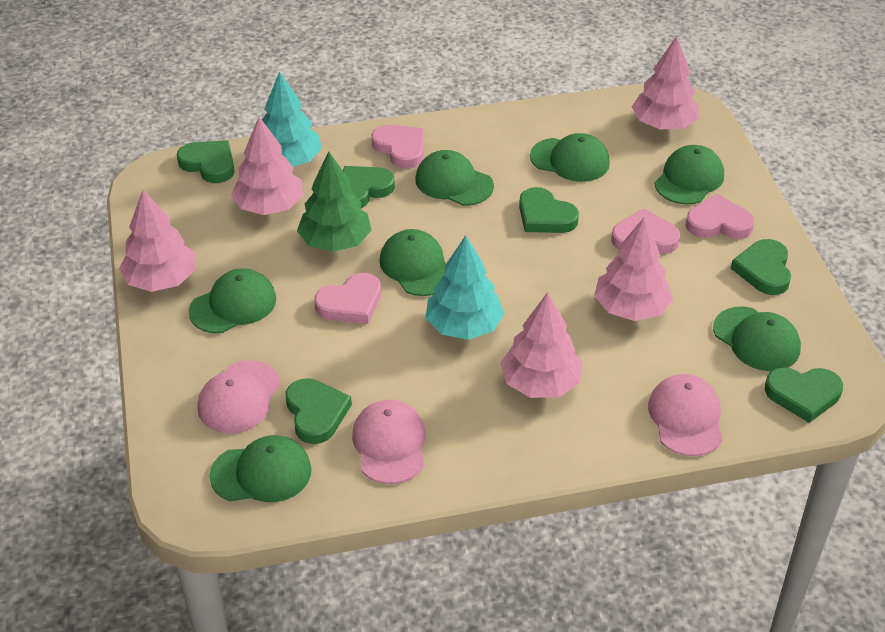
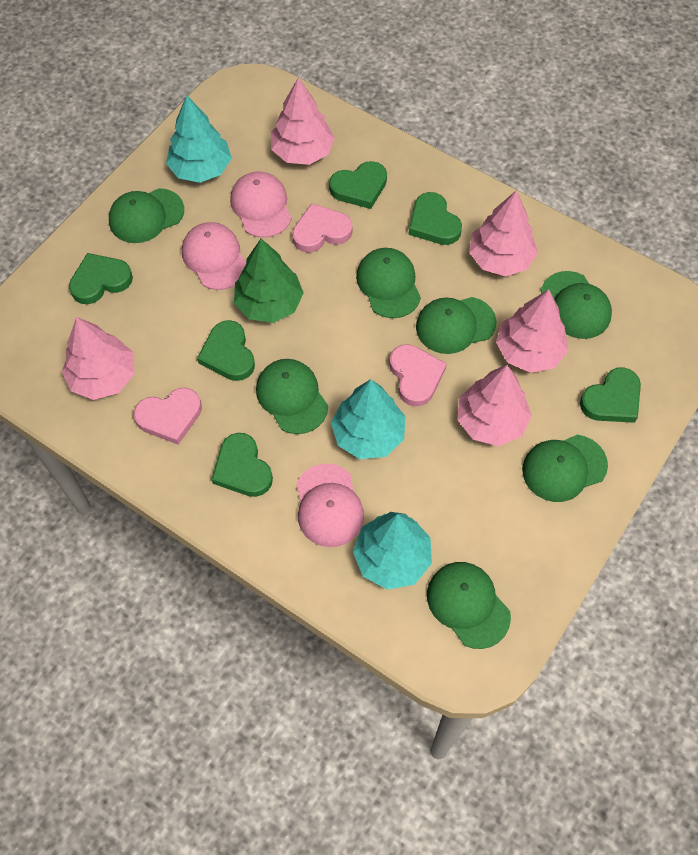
pink heart: 4 -> 3
turquoise tree: 2 -> 3

